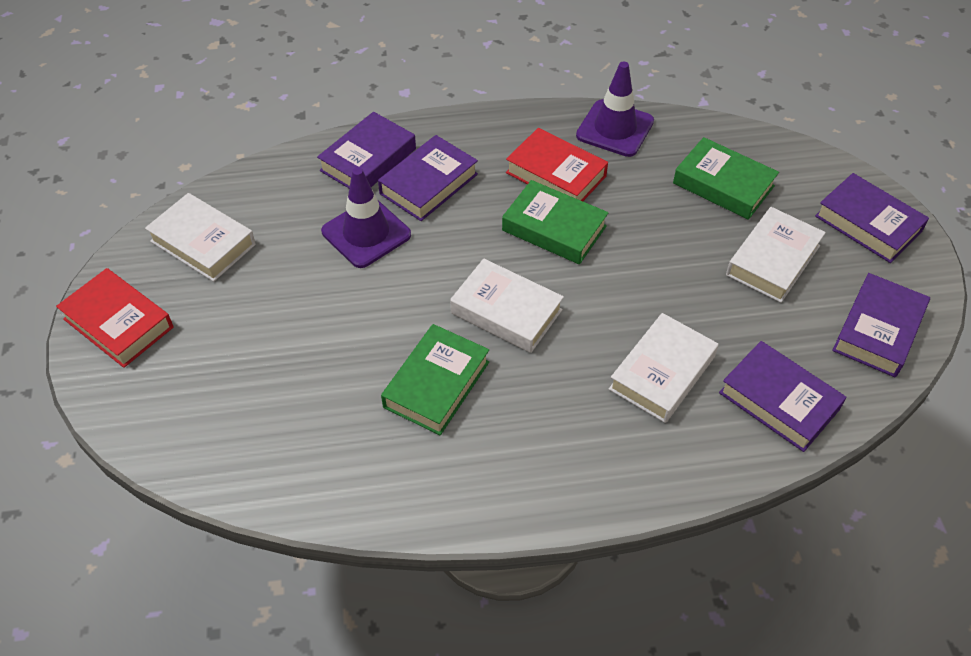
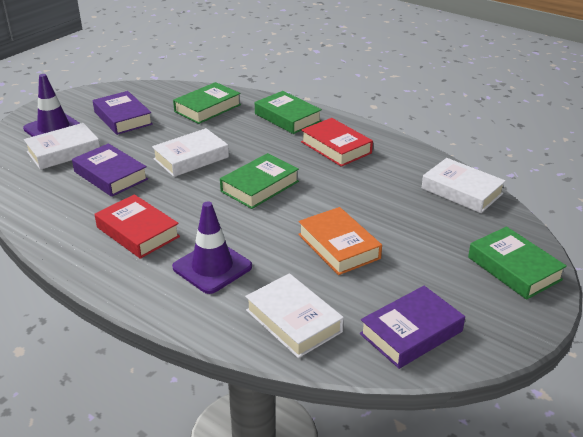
green book: 3 -> 4
orange book: 0 -> 1
purple book: 5 -> 3

